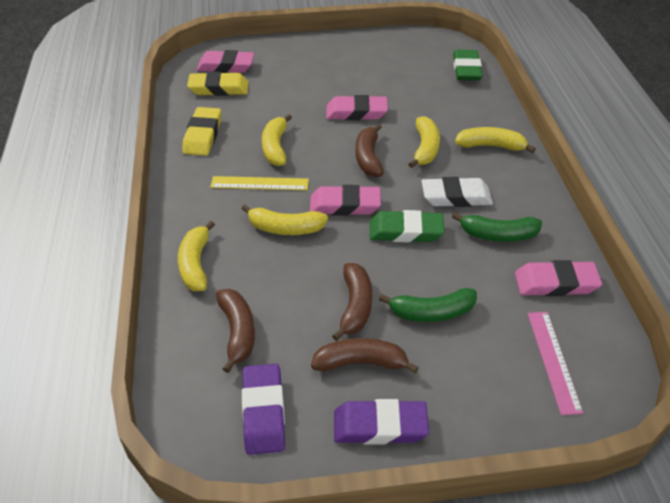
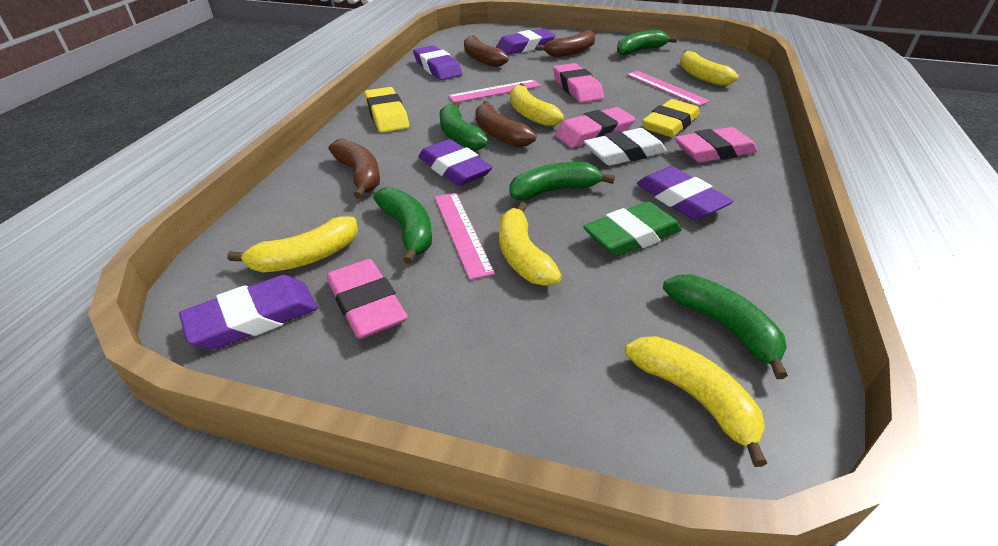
green banana: 2 -> 5
green eraser: 2 -> 1
pink ruler: 1 -> 3
purple eraser: 2 -> 5
yellow ruler: 1 -> 0

